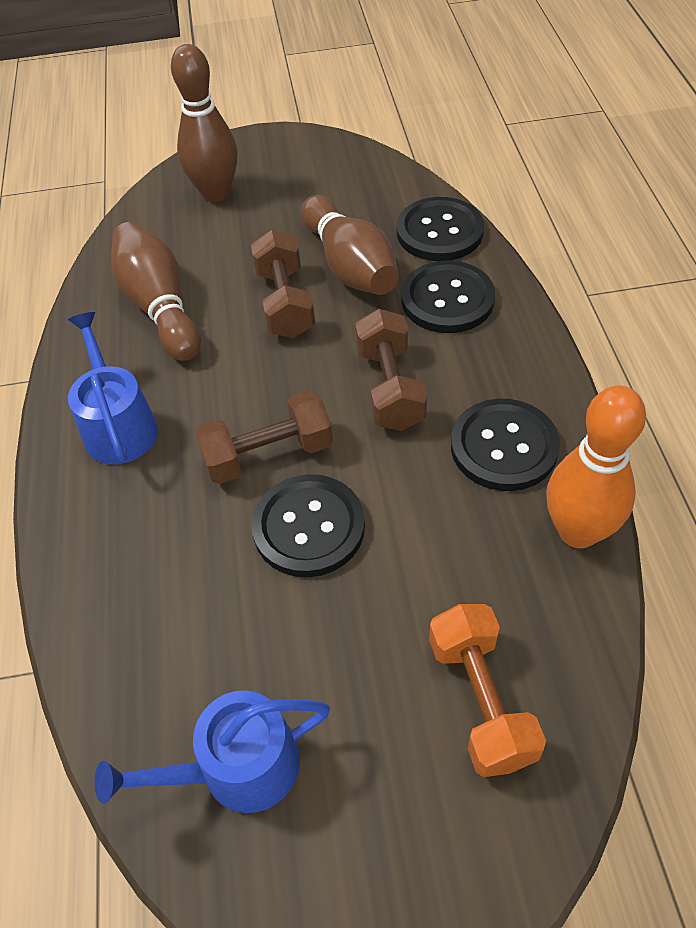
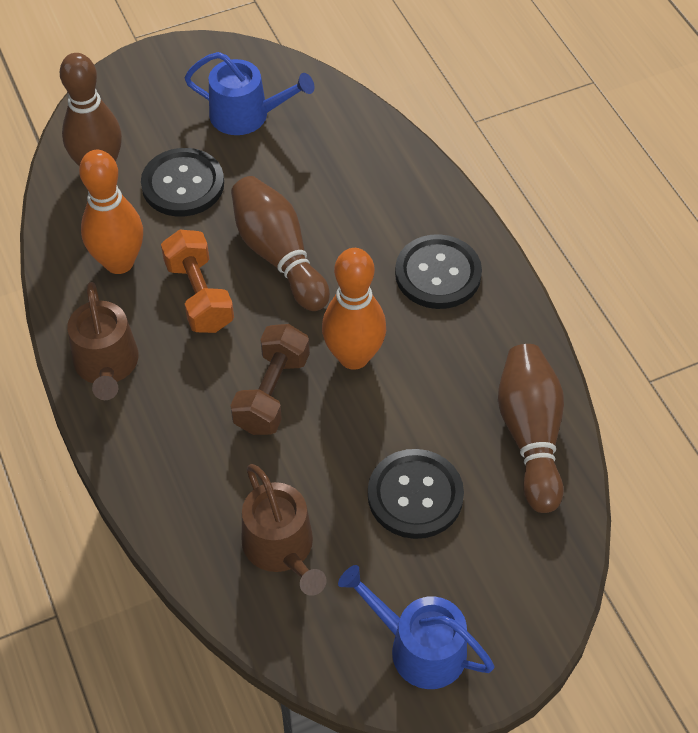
black button: 4 -> 3
brown dumbbell: 3 -> 1
brown watering can: 0 -> 2
orange bowling pin: 1 -> 2

